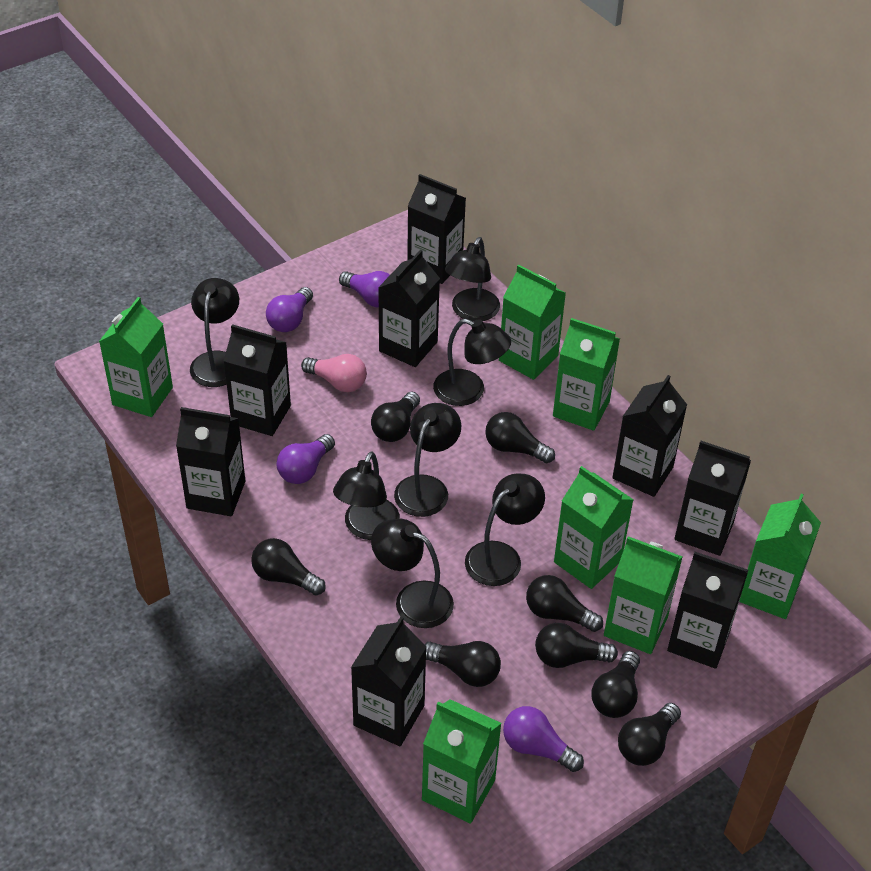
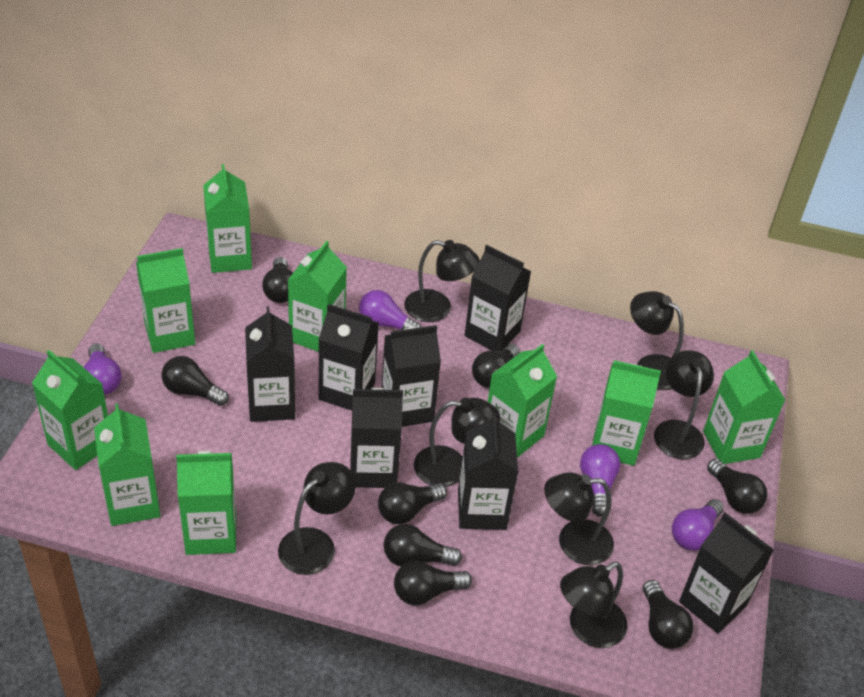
black carton: 8 -> 7
green carton: 7 -> 9
pink light bulb: 1 -> 0

